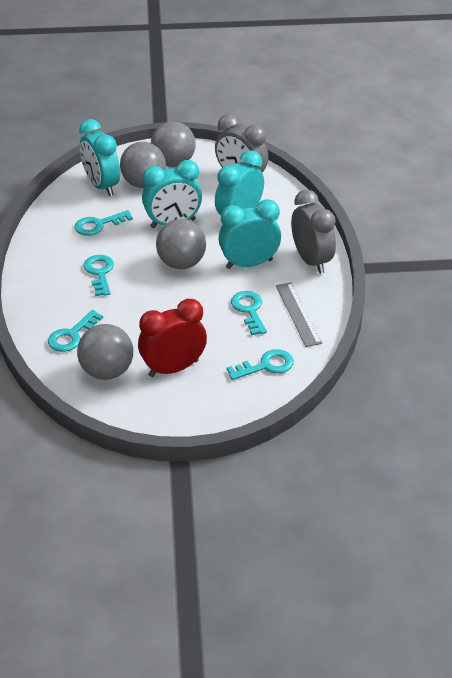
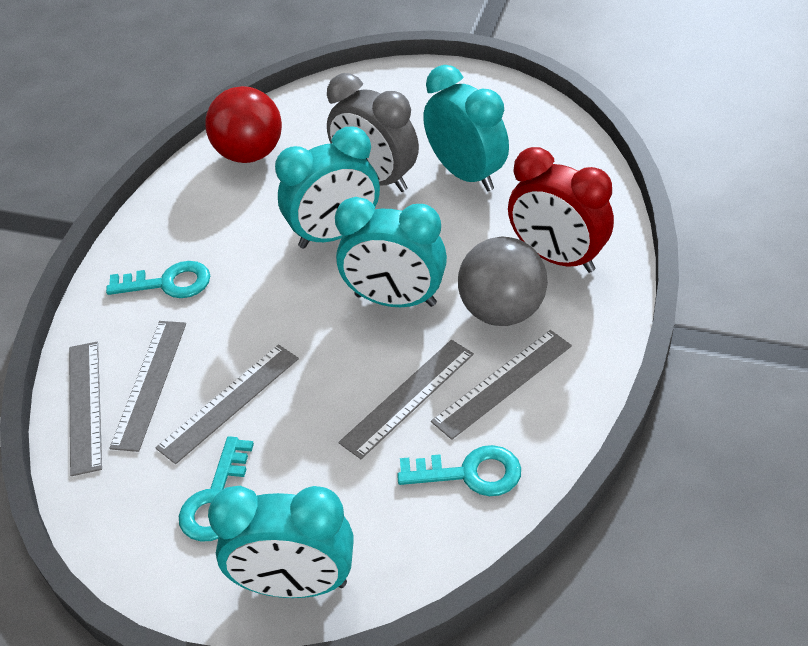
grey ball: 4 -> 1
grey clock: 2 -> 1
grey ruler: 1 -> 5
red ball: 0 -> 1
turquoise key: 5 -> 3

